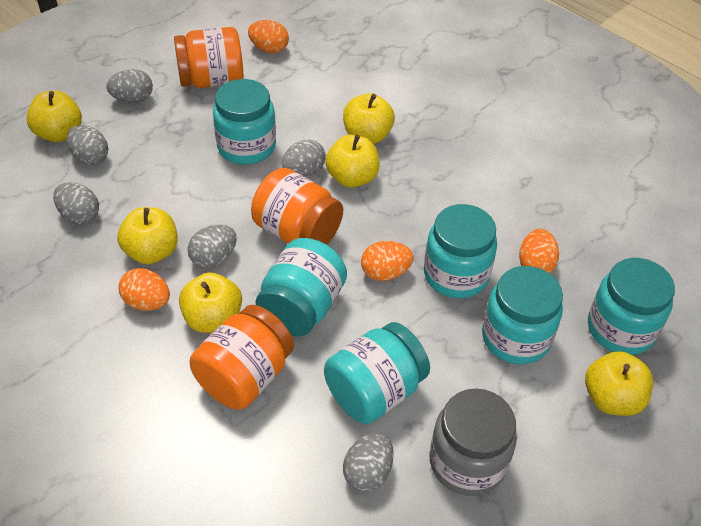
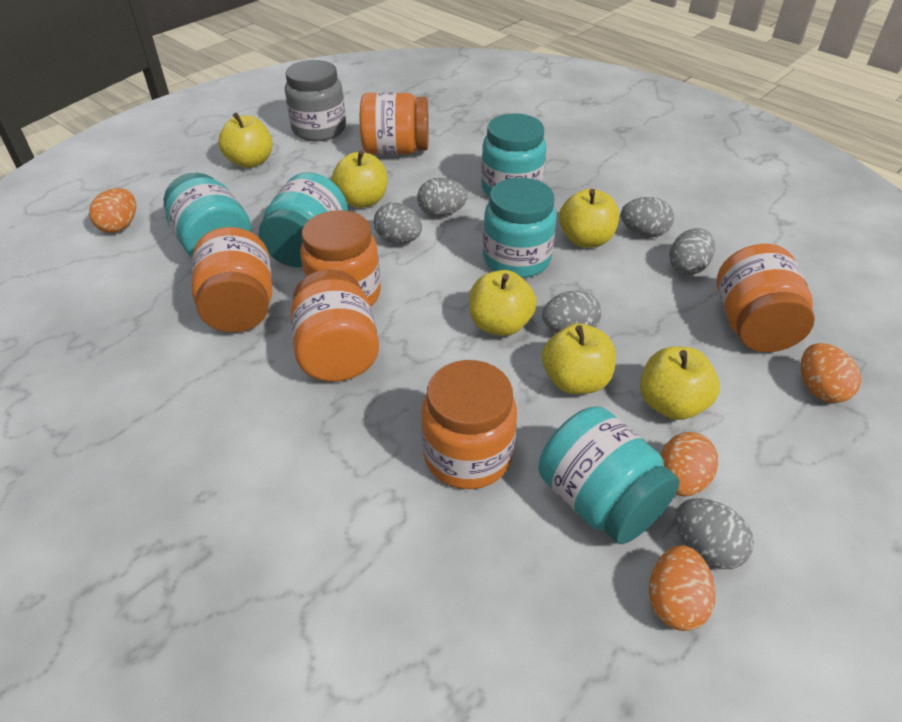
orange jar: 3 -> 6
turquoise jar: 6 -> 5

